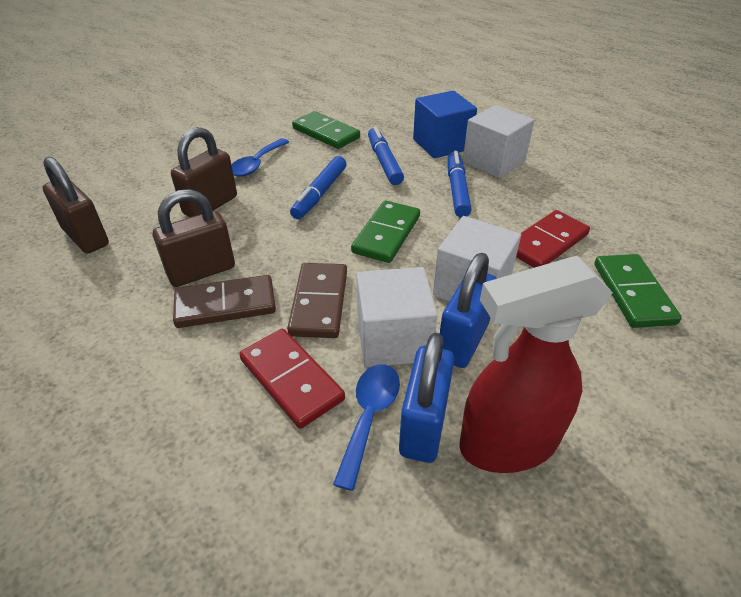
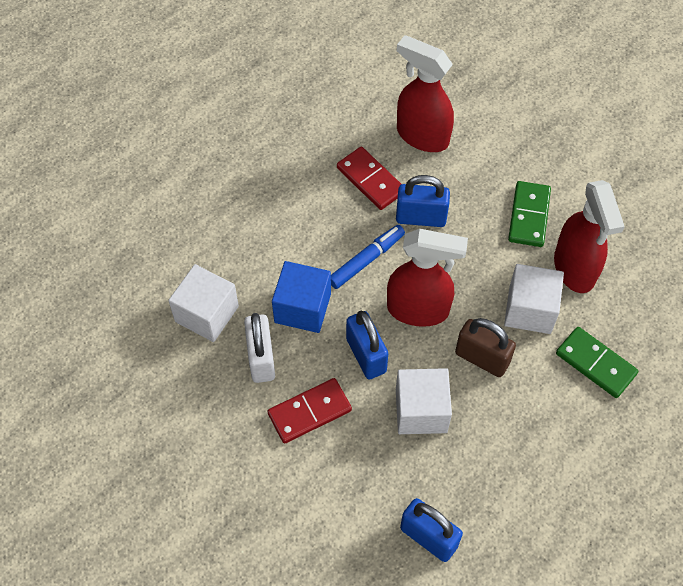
blue marker: 3 -> 1
blue padlock: 2 -> 3
blue spoon: 2 -> 0
brown domino: 2 -> 0
brown padlock: 3 -> 1
green domino: 3 -> 2
red spray bottle: 1 -> 3
white padlock: 0 -> 1

